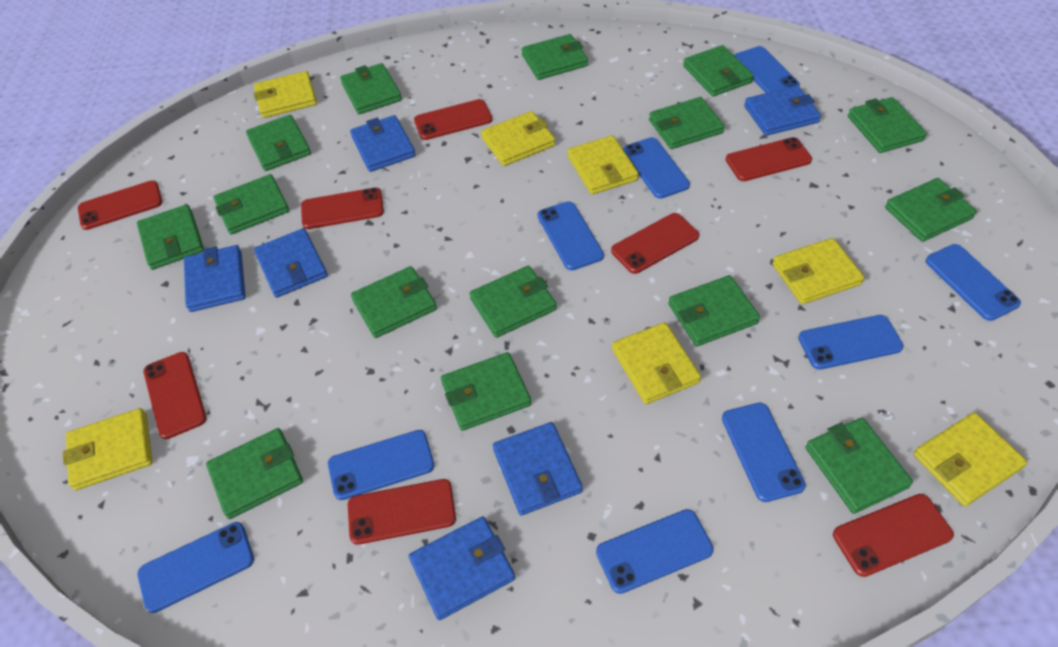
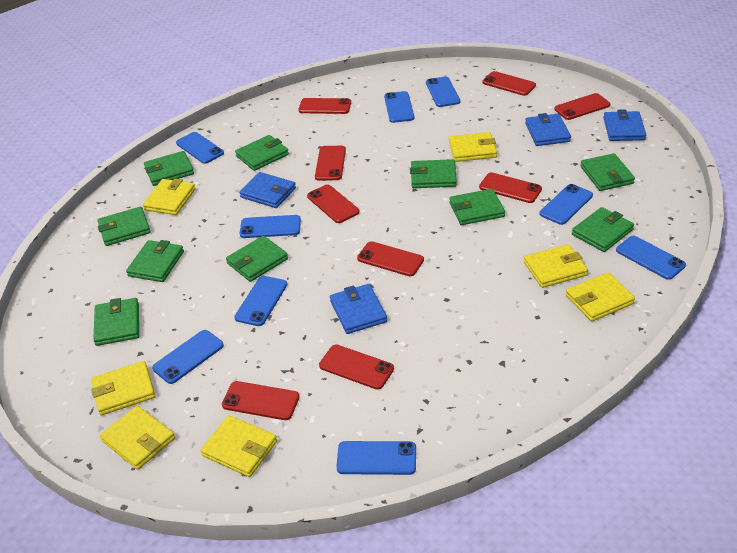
blue wallet: 6 -> 4
green wallet: 15 -> 10
red phone: 8 -> 9

